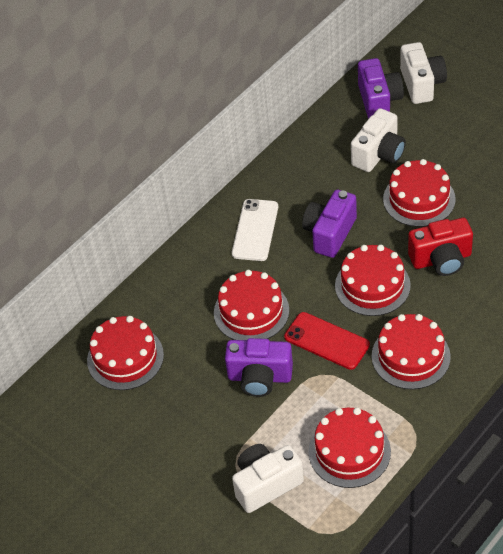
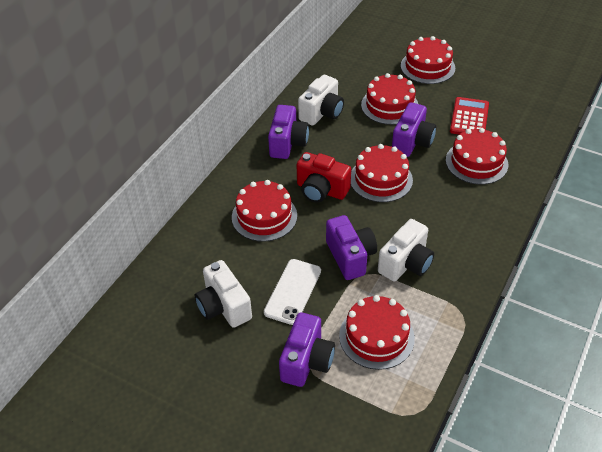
purple camera: 3 -> 4
red calculator: 0 -> 1
red phone: 1 -> 0

